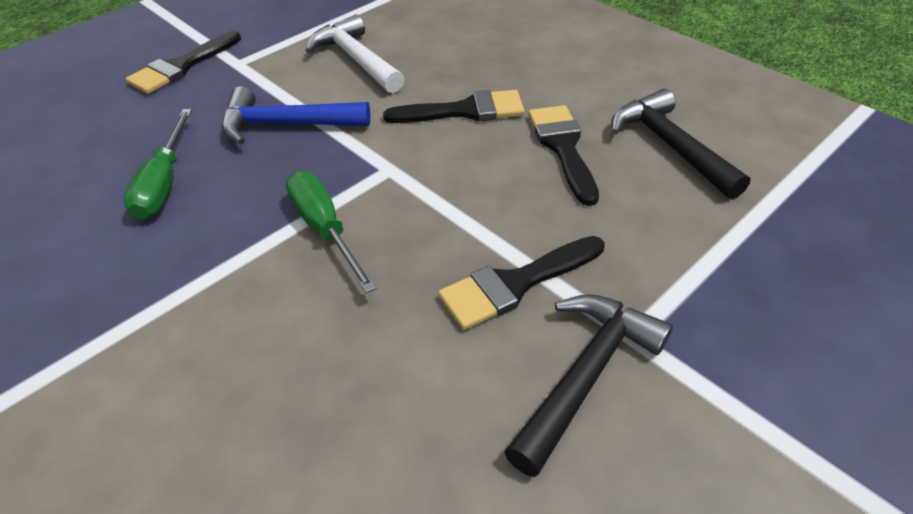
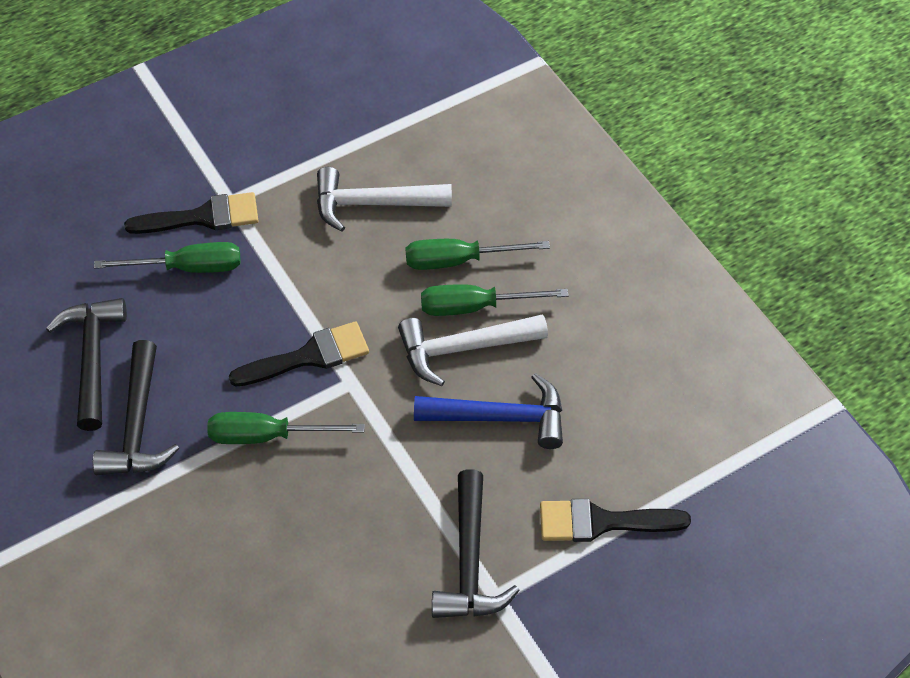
black brush: 4 -> 3
black hammer: 2 -> 3
green screwdriver: 2 -> 4
white hammer: 1 -> 2

